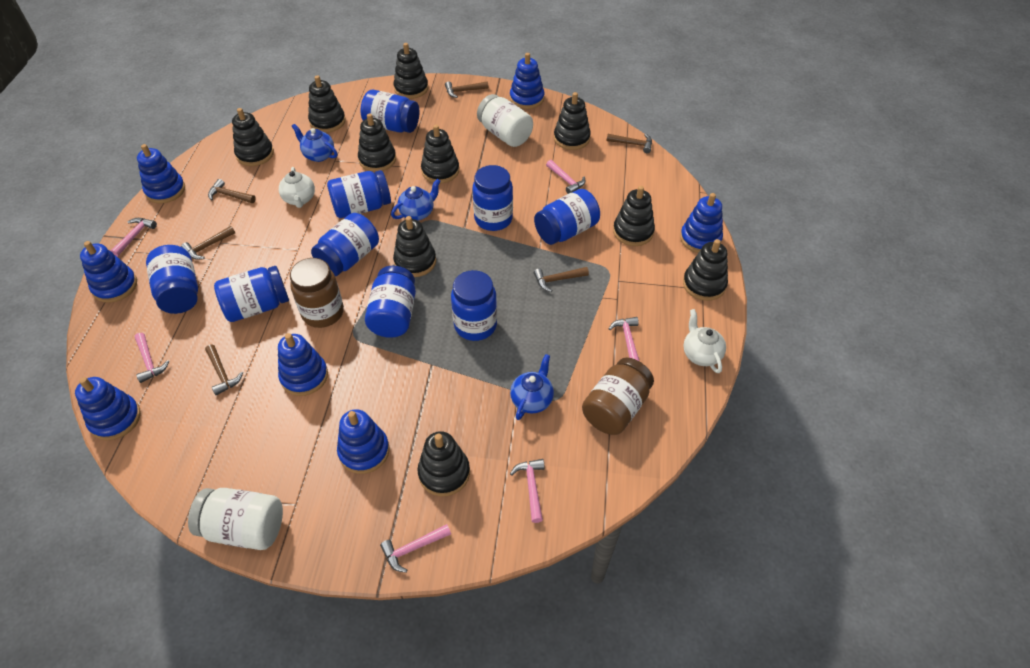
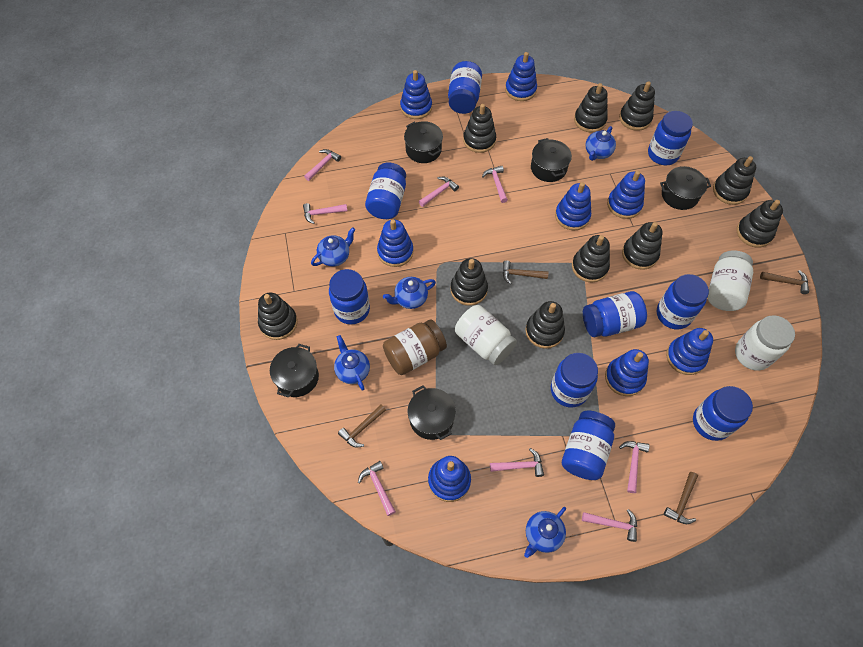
black pot: 0 -> 5
blue stacking toy: 7 -> 8
blue teapot: 3 -> 5
brown hammer: 6 -> 4
brown jar: 2 -> 1
pink hammer: 6 -> 8
white jar: 2 -> 3
white teapot: 2 -> 0

